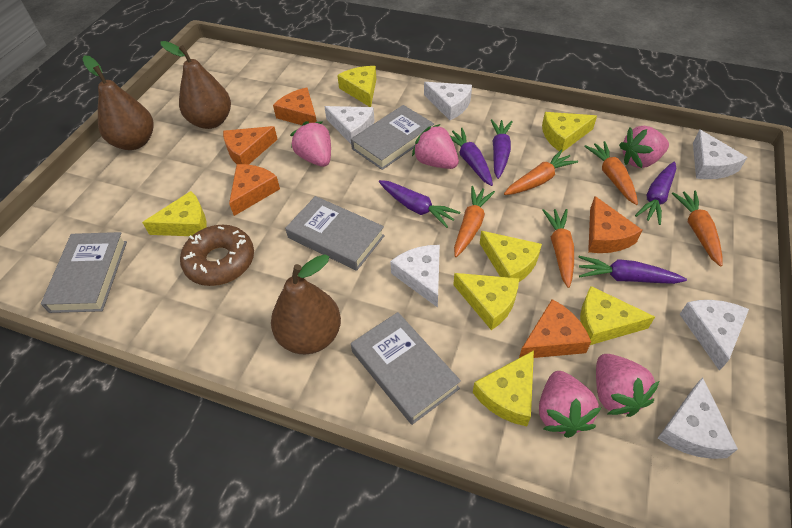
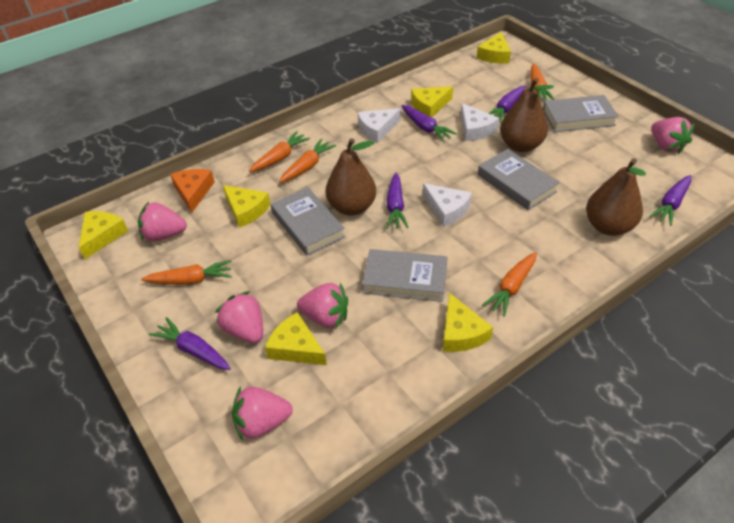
brown donut: 1 -> 0
orange cheese: 5 -> 1
white cheese: 6 -> 3
yellow cheese: 7 -> 6

